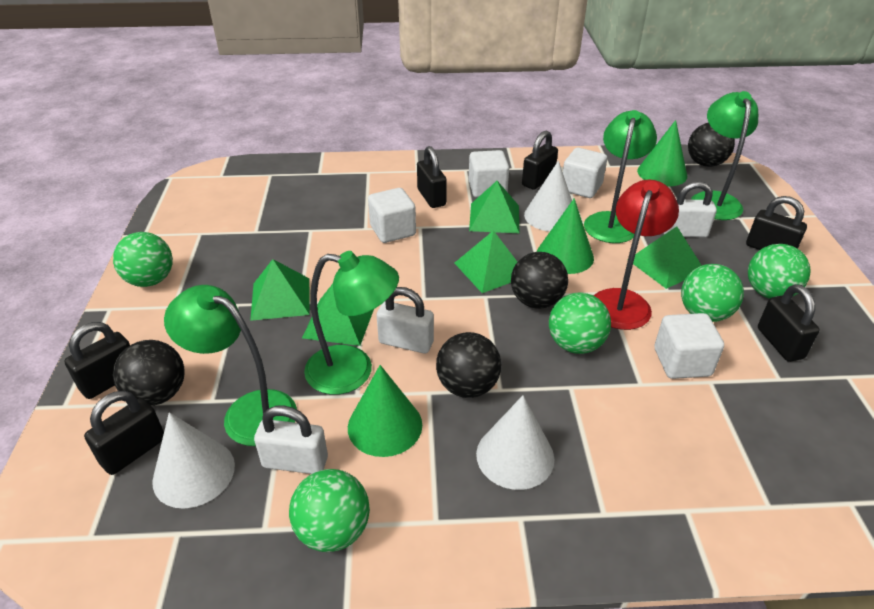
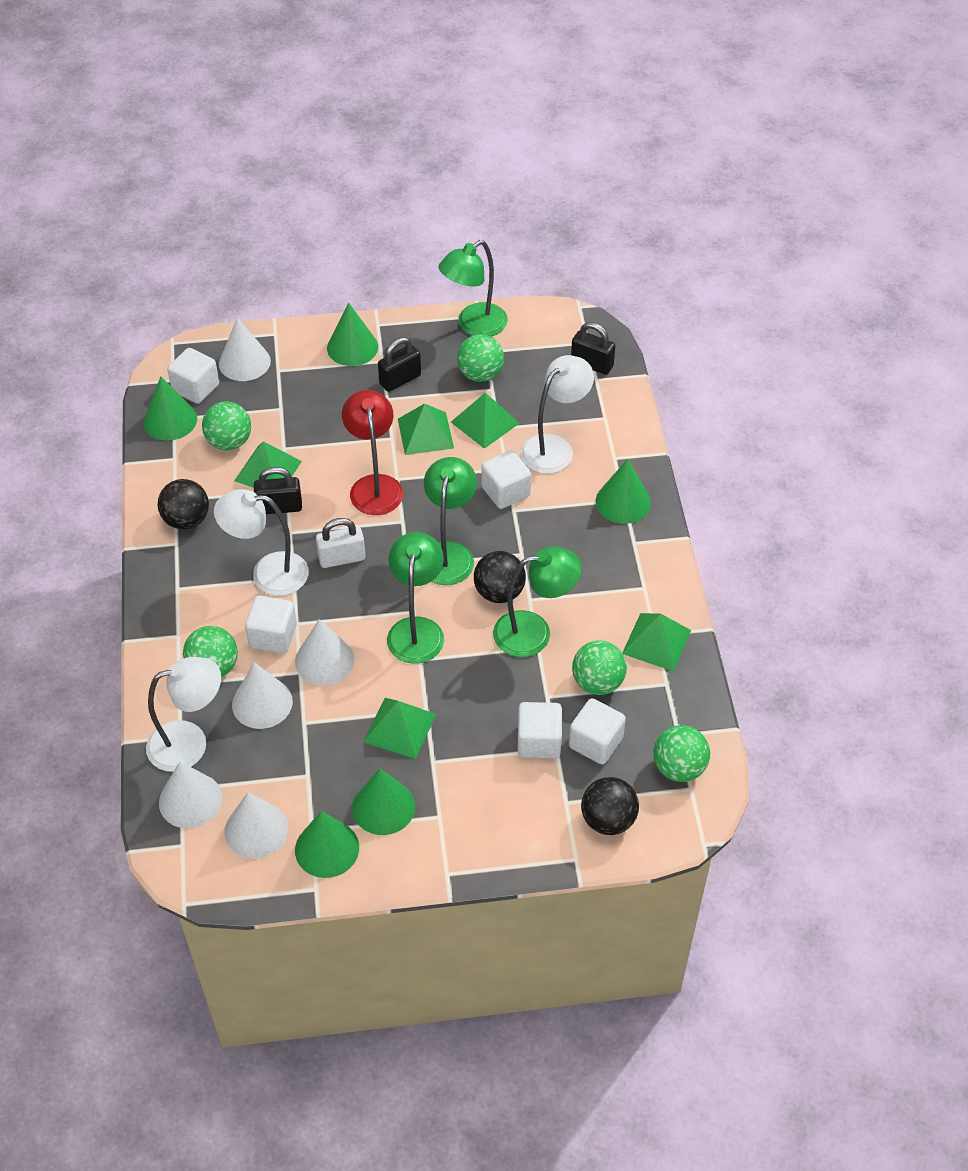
black ball: 4 -> 3
black padlock: 6 -> 3
green cone: 3 -> 5
white cone: 3 -> 5
white cube: 4 -> 5
white lamp: 0 -> 3
white padlock: 3 -> 1

